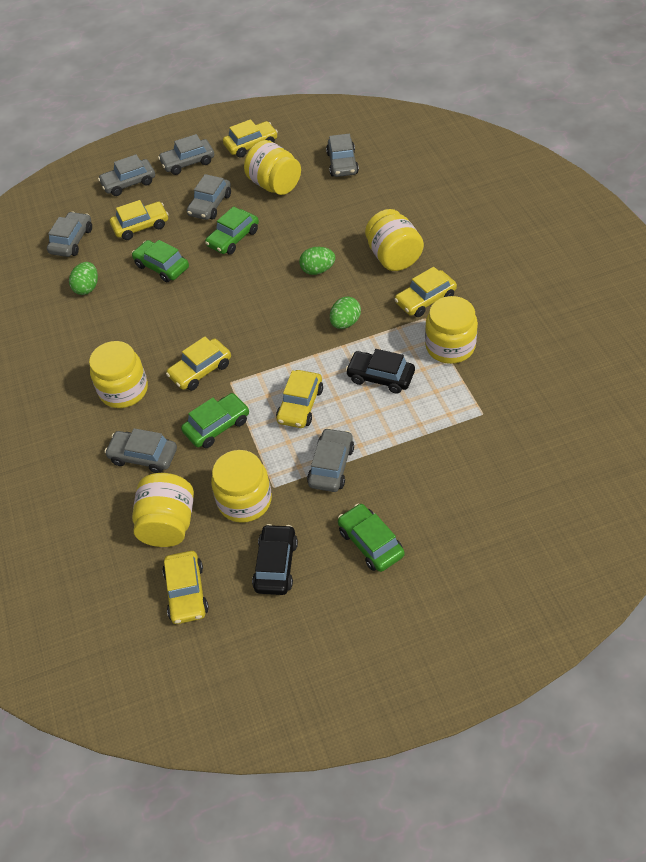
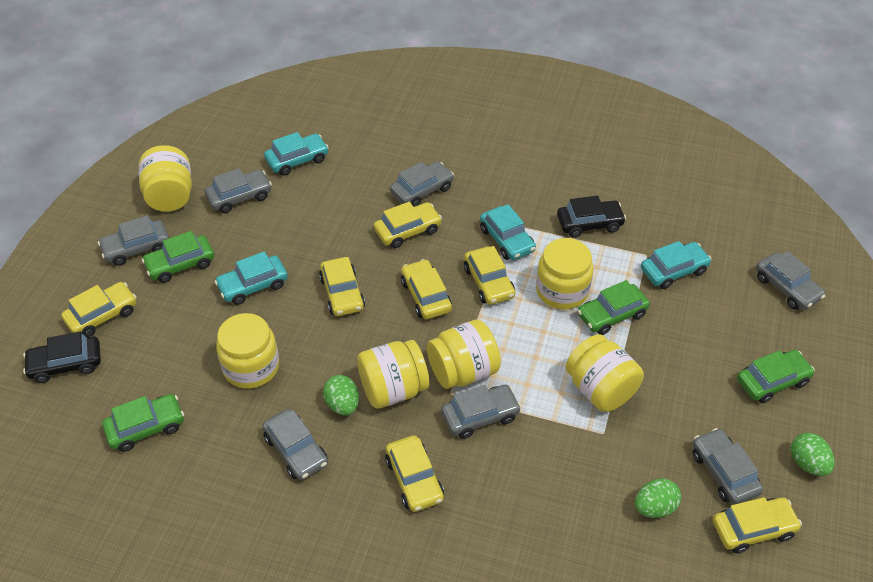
turquoise car: 0 -> 4
yellow car: 6 -> 7

